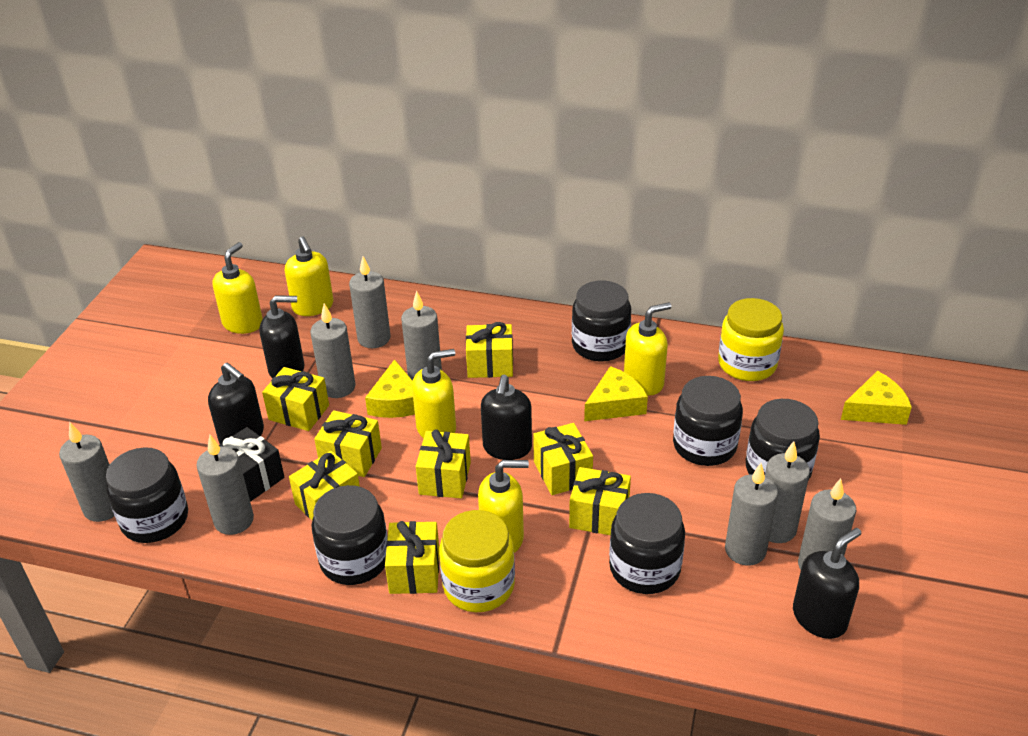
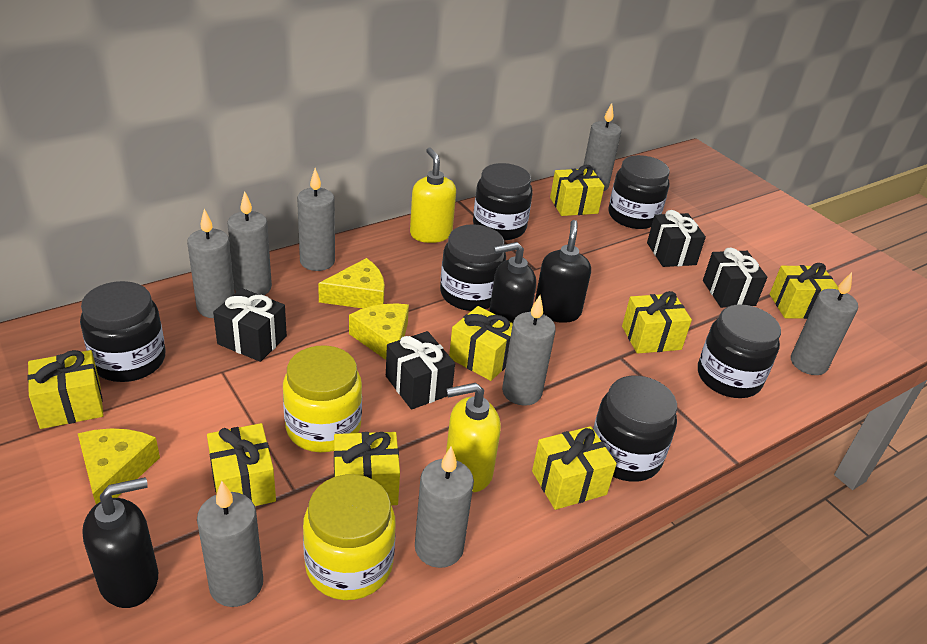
black gift: 1 -> 4
black soap dispenser: 4 -> 3
yellow soap dispenser: 5 -> 2

